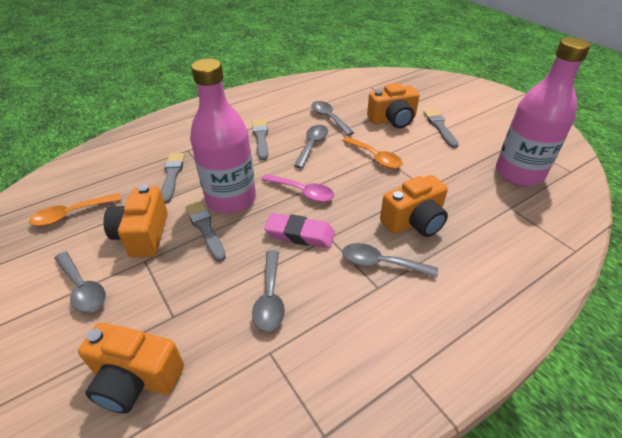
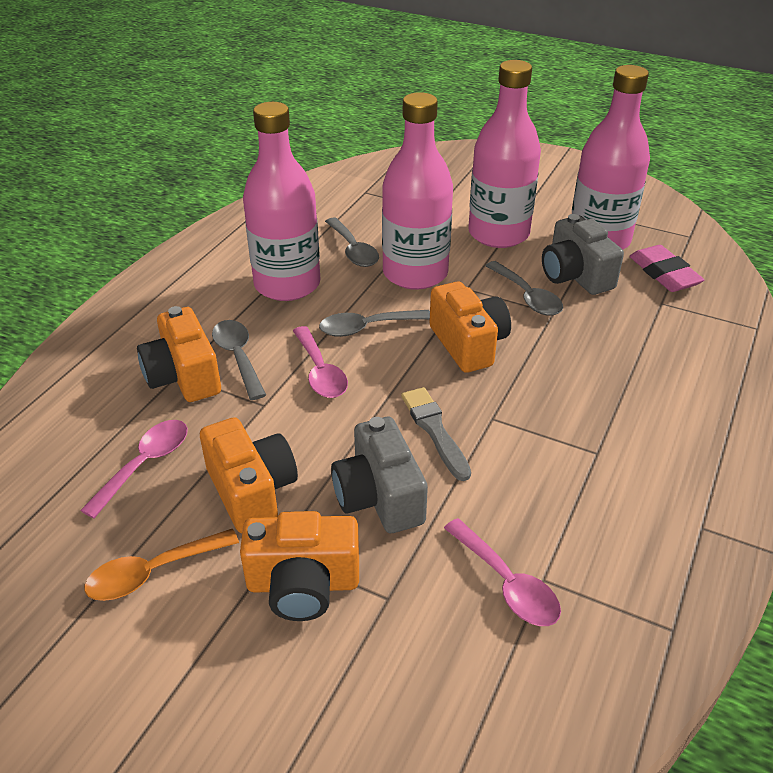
grey brush: 4 -> 1
grey camera: 0 -> 2
grey spoon: 5 -> 4
orange spoon: 2 -> 1
pink bottle: 2 -> 4
pink spoon: 1 -> 3

